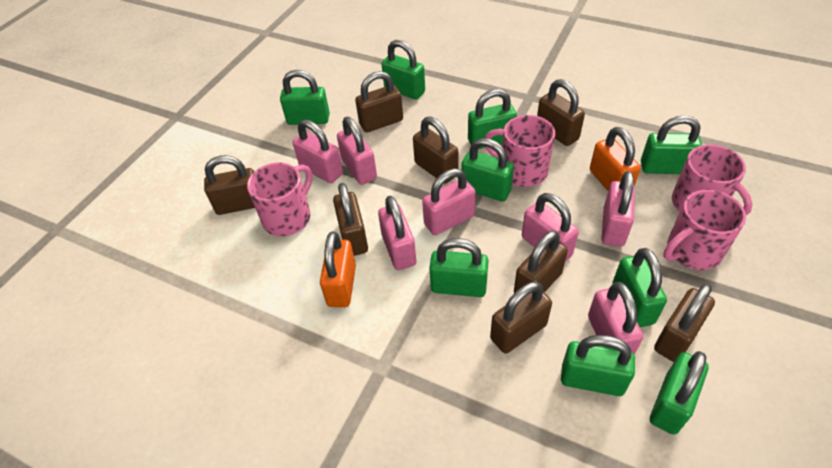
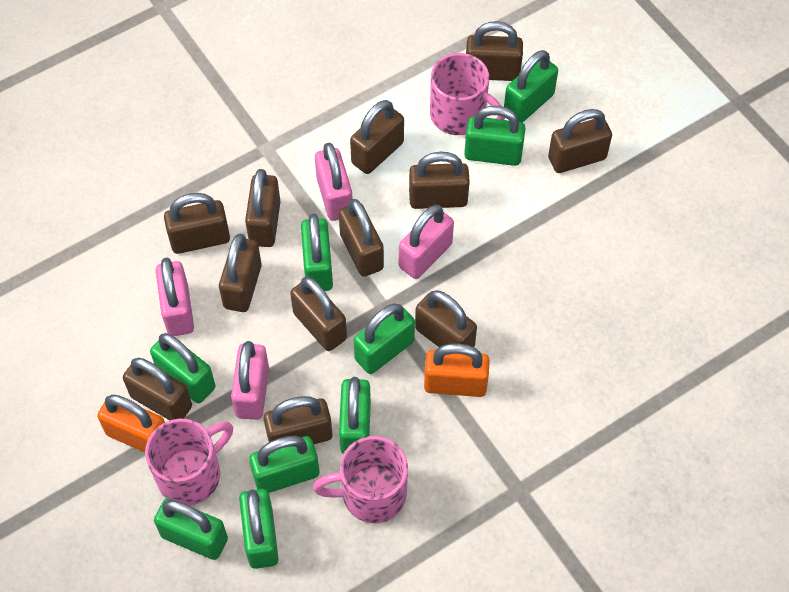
brown padlock: 8 -> 12
pink mug: 4 -> 3
pink padlock: 7 -> 4

